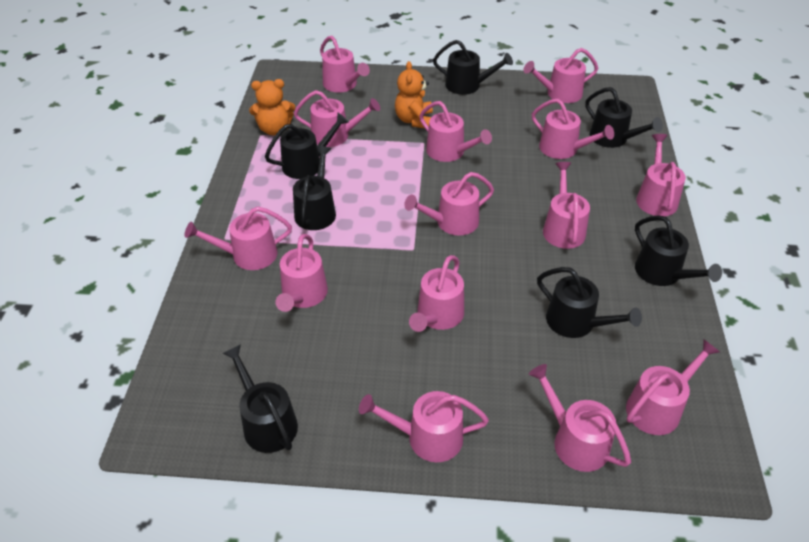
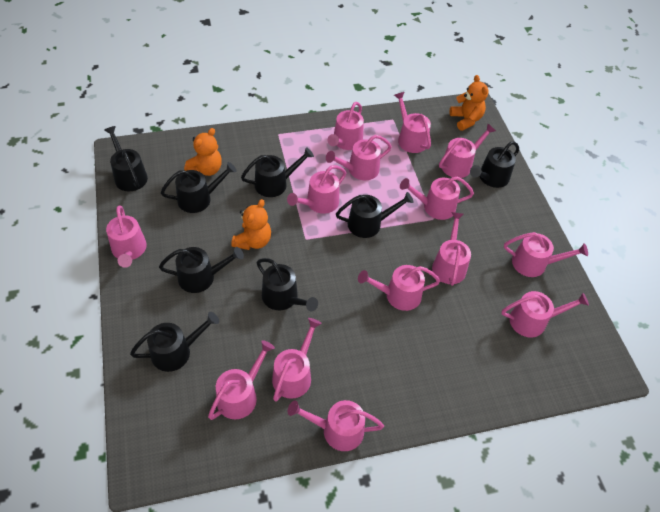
black watering can: 7 -> 8
orange teddy bear: 2 -> 3

